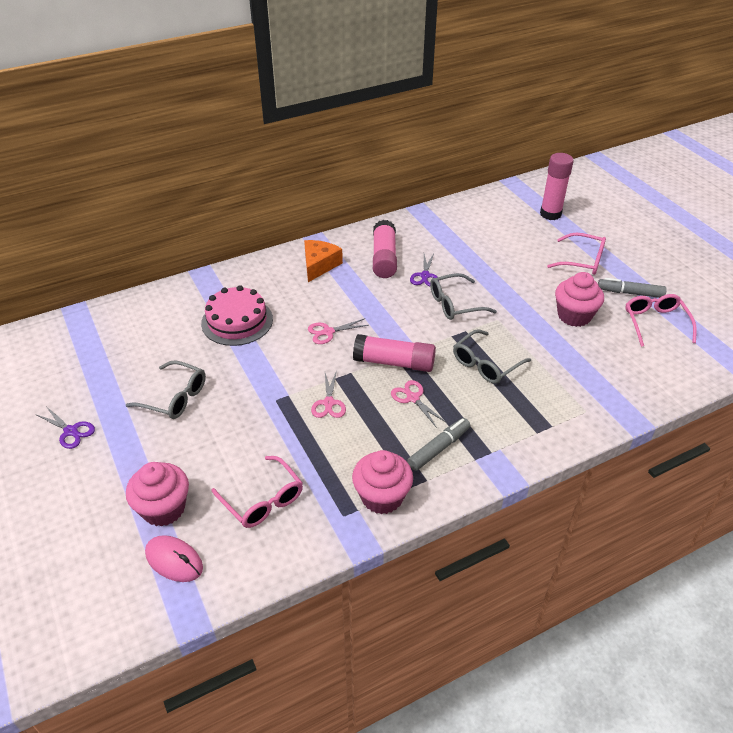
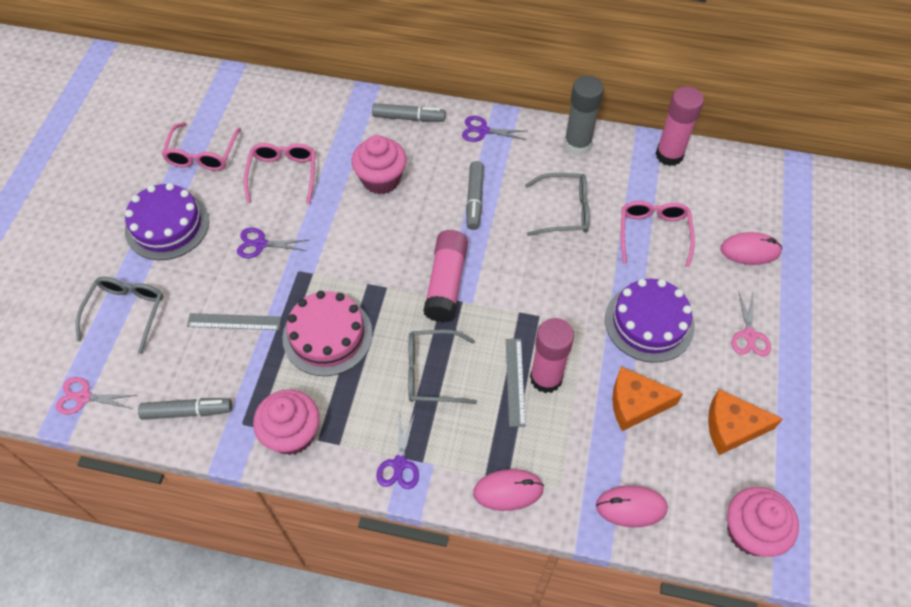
grey glue stick: 0 -> 1
grey marker: 2 -> 3
grey ruler: 0 -> 2
orange cheese: 1 -> 2
pink mouse: 1 -> 3
pink scissors: 3 -> 2
purple cake: 0 -> 2
purple scissors: 2 -> 3

